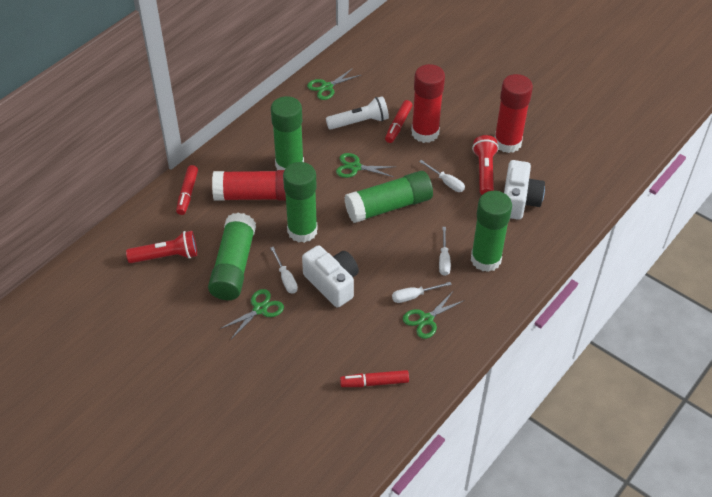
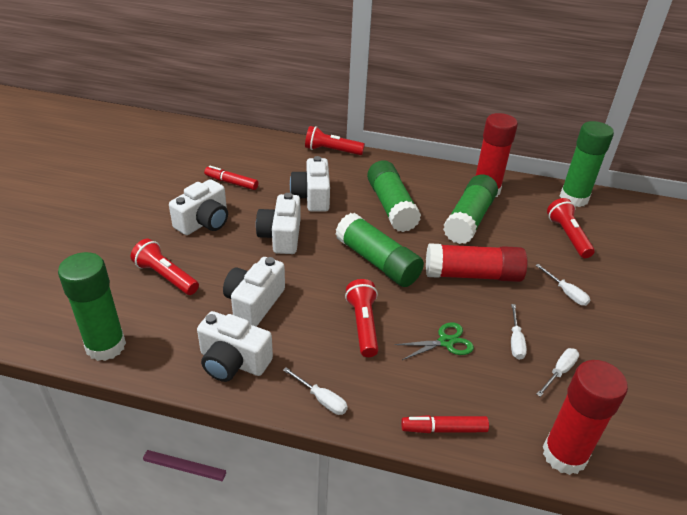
green scissors: 4 -> 1
red flashlight: 2 -> 4
red marker: 3 -> 2
white camera: 2 -> 5
white flashlight: 1 -> 0

